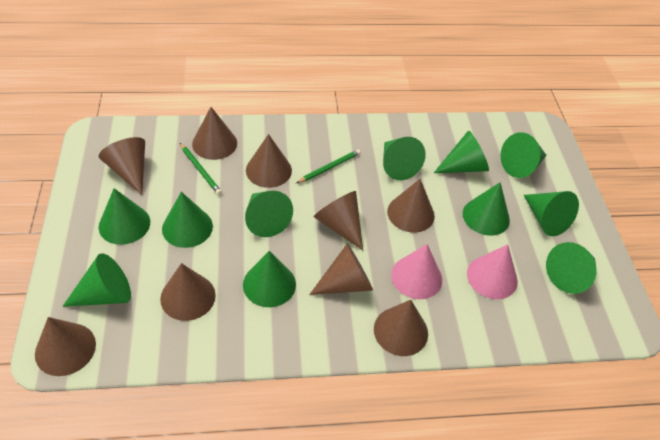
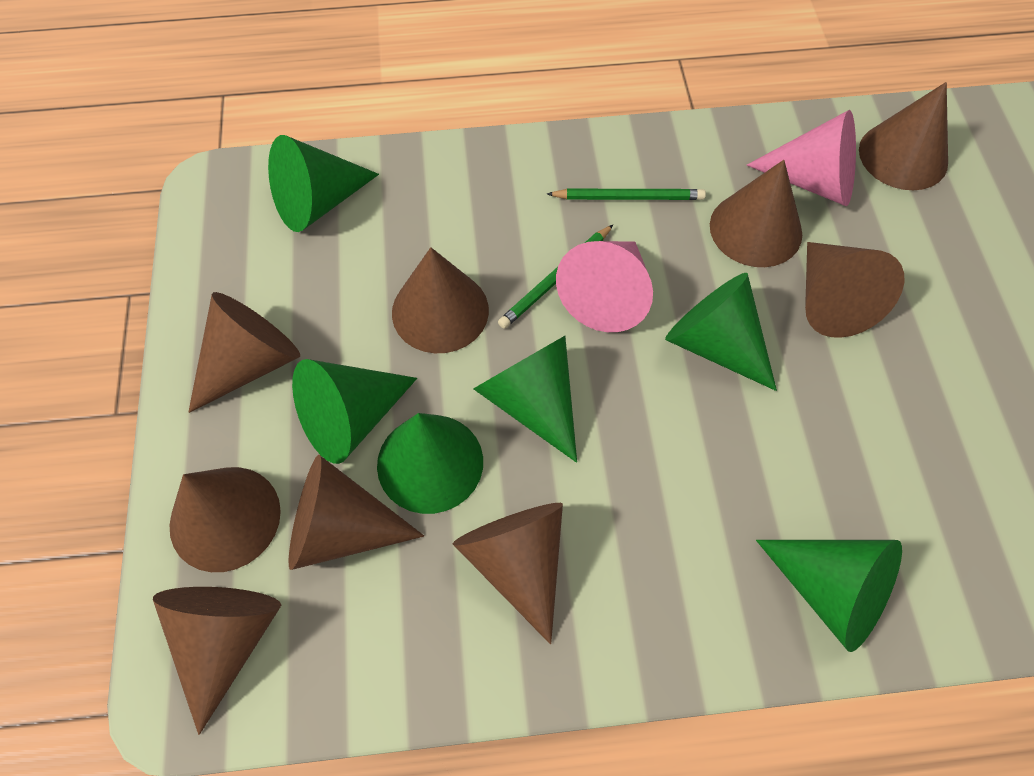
green cone: 11 -> 6

